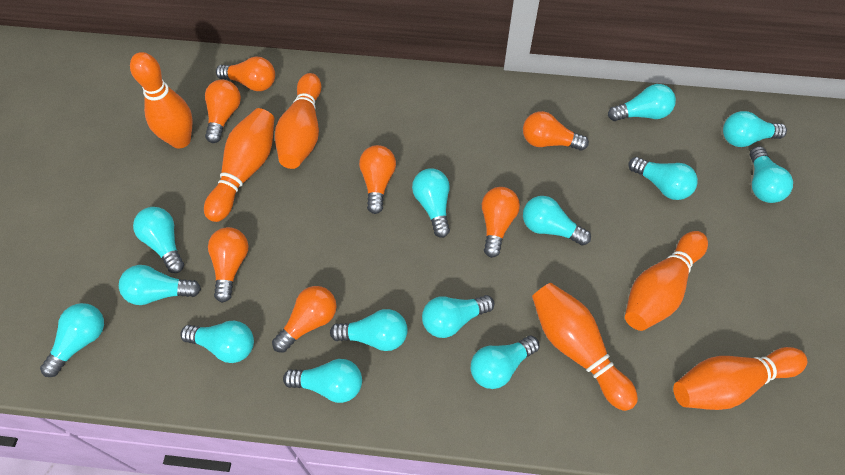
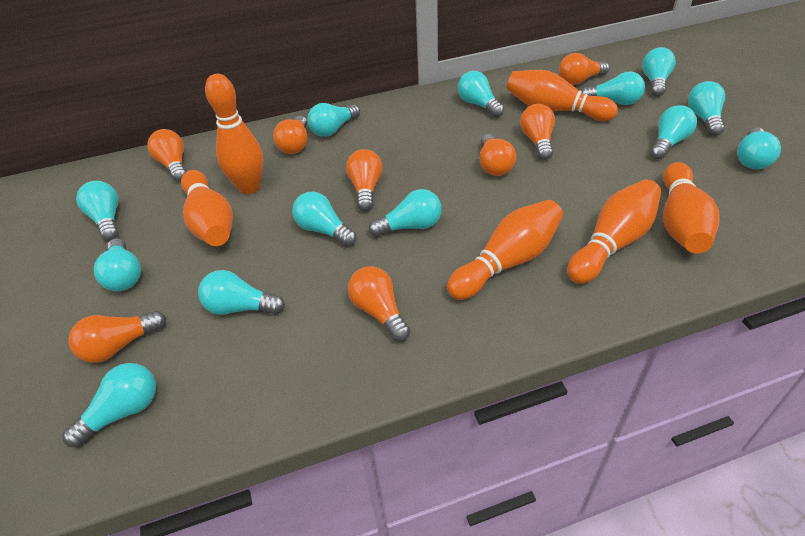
orange light bulb: 7 -> 8
turquoise light bulb: 14 -> 13

